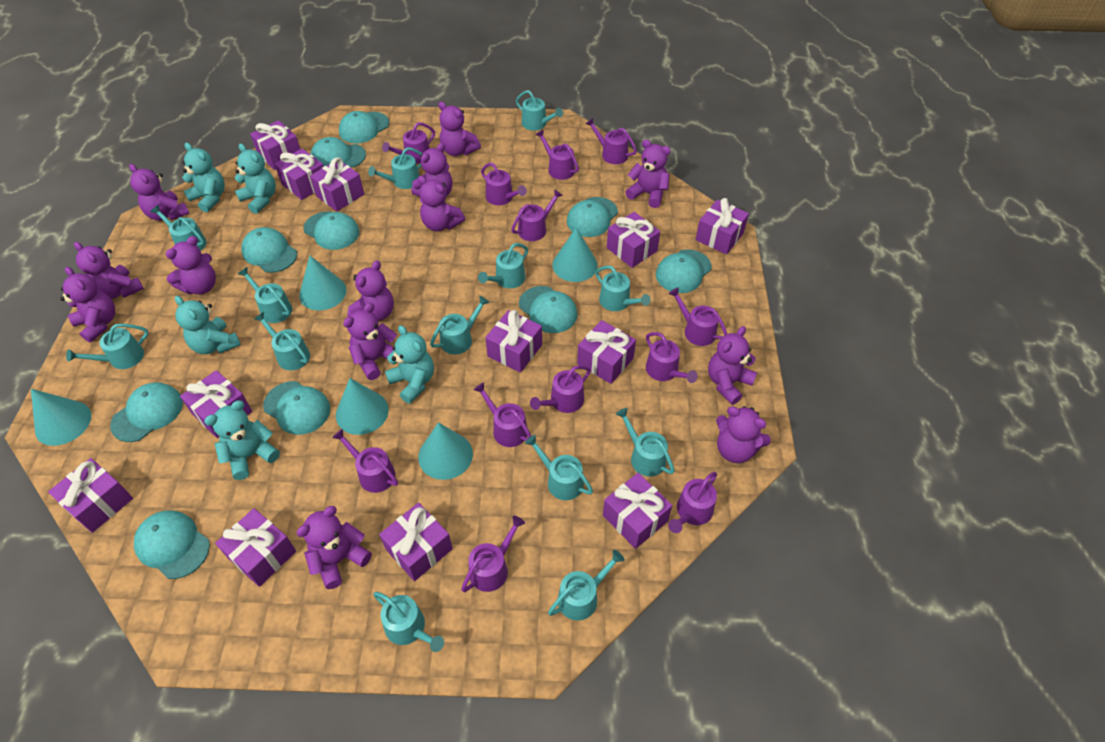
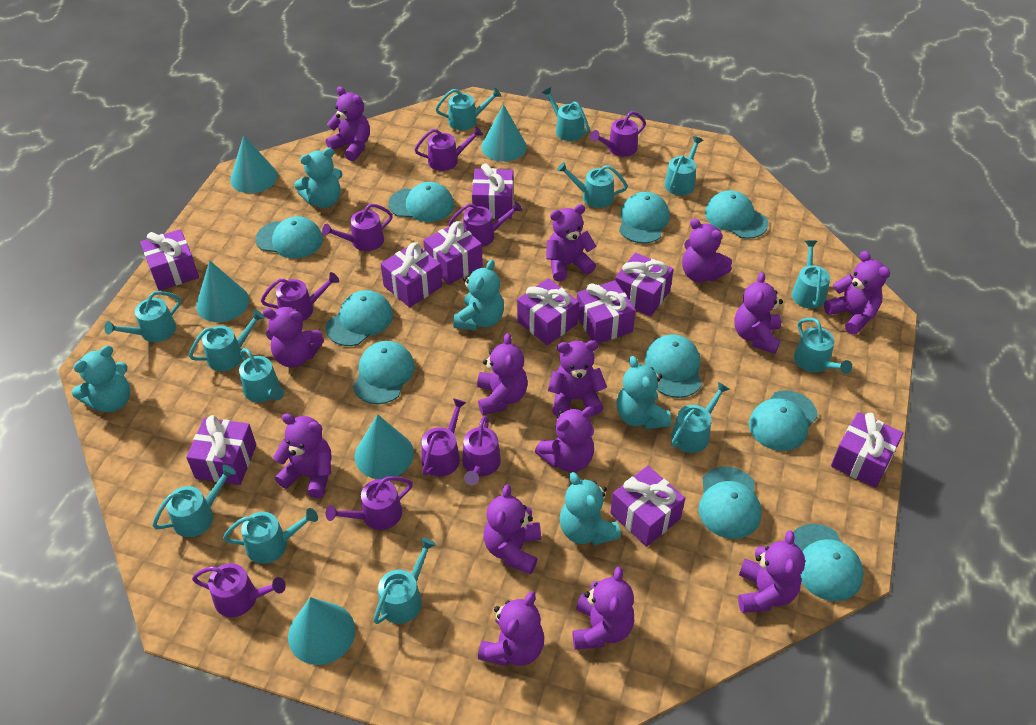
purple gift: 12 -> 10
purple teddy bear: 13 -> 14
purple watering can: 12 -> 9

